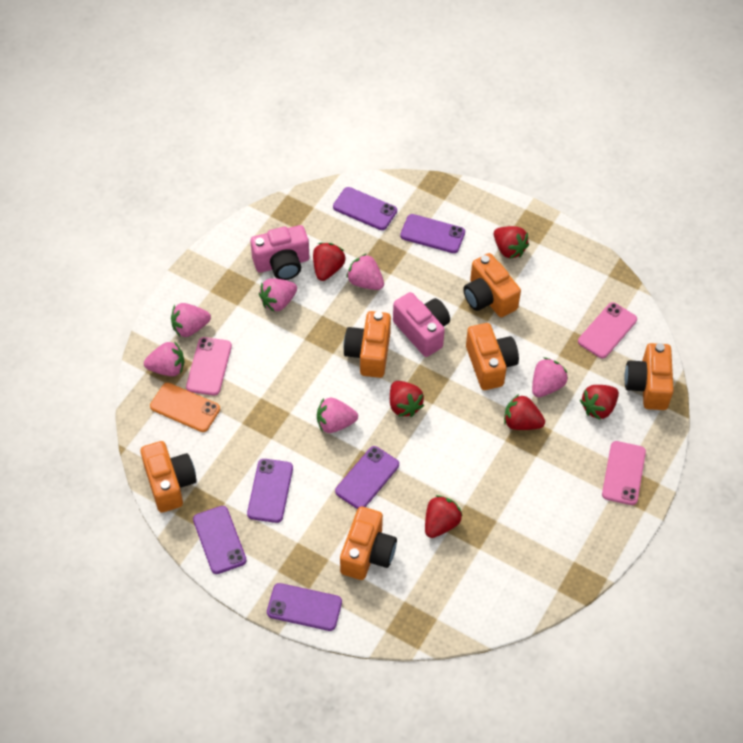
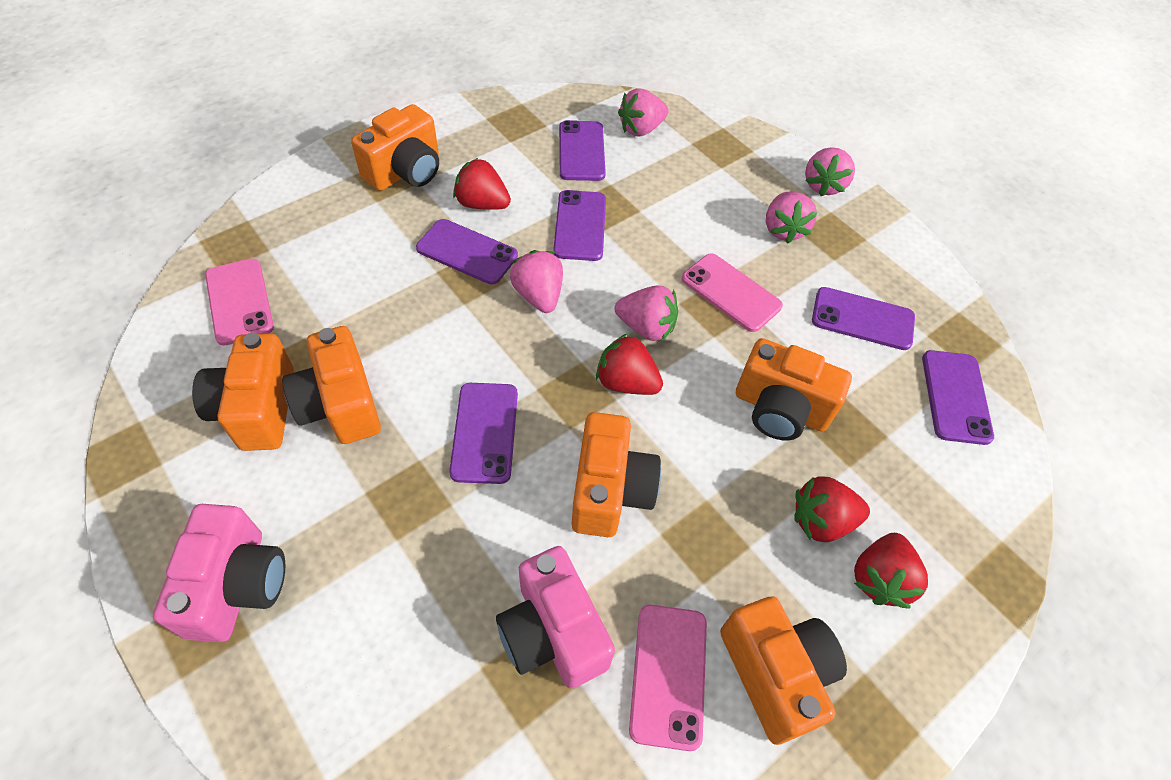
orange phone: 1 -> 0
pink strawberry: 6 -> 5
red strawberry: 6 -> 4

